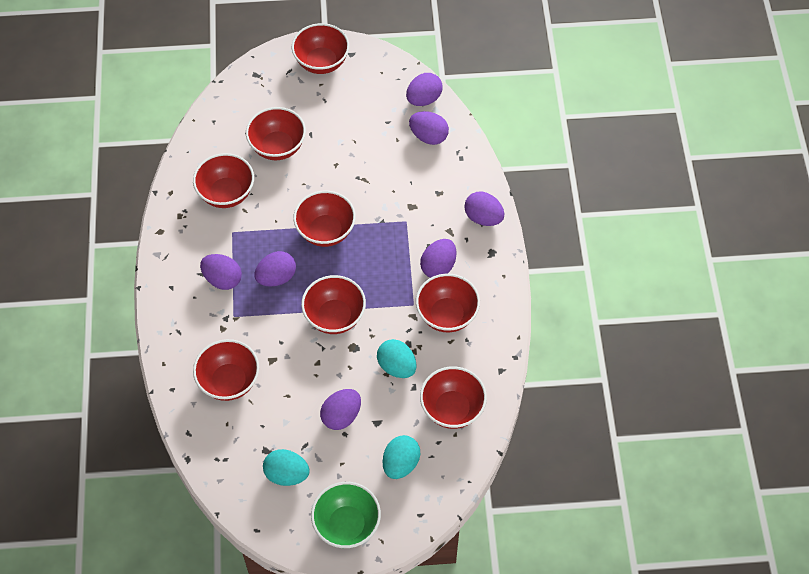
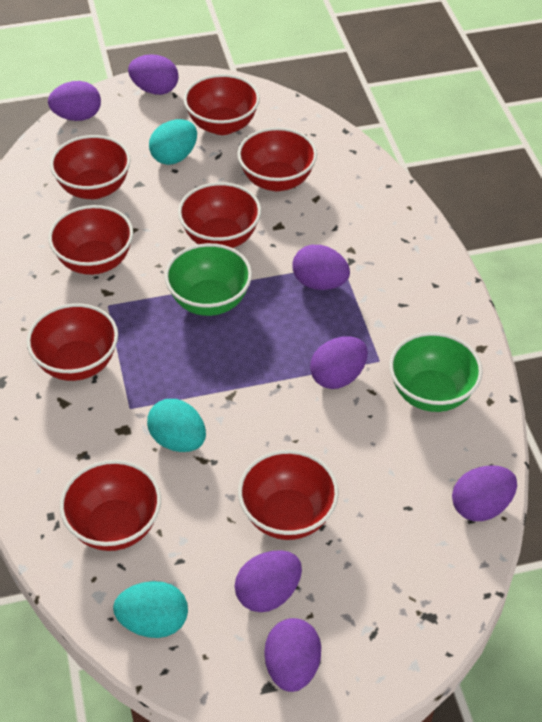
green bowl: 1 -> 2

